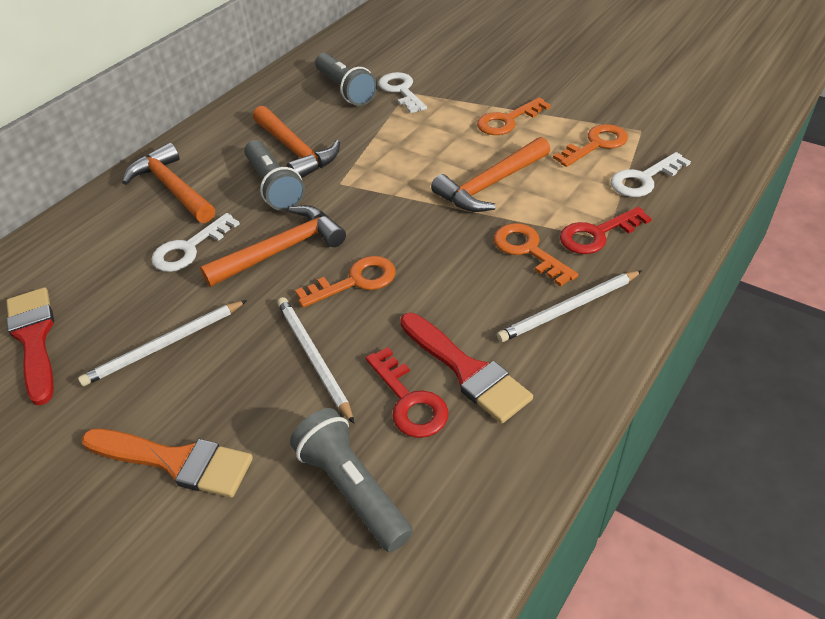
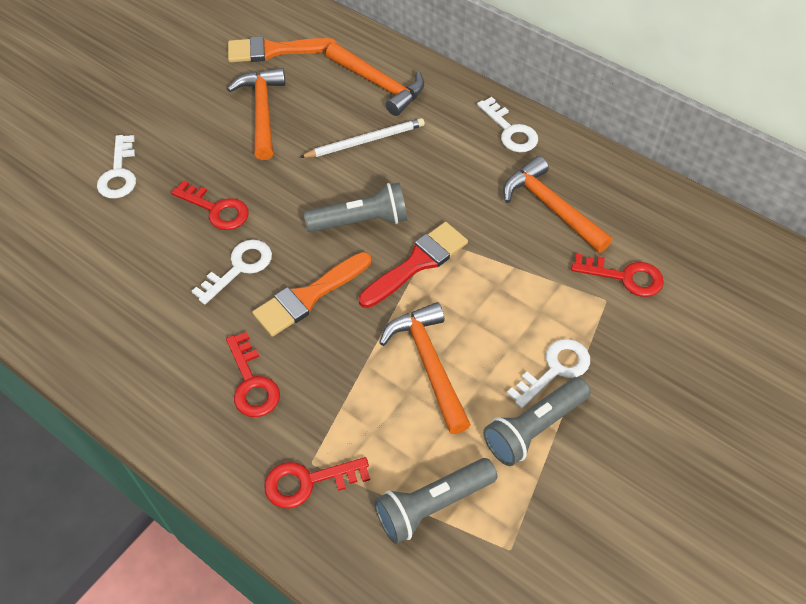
orange brush: 1 -> 2
orange key: 4 -> 0
red brush: 2 -> 1
red key: 2 -> 4
white key: 3 -> 4
white pencil: 3 -> 1

